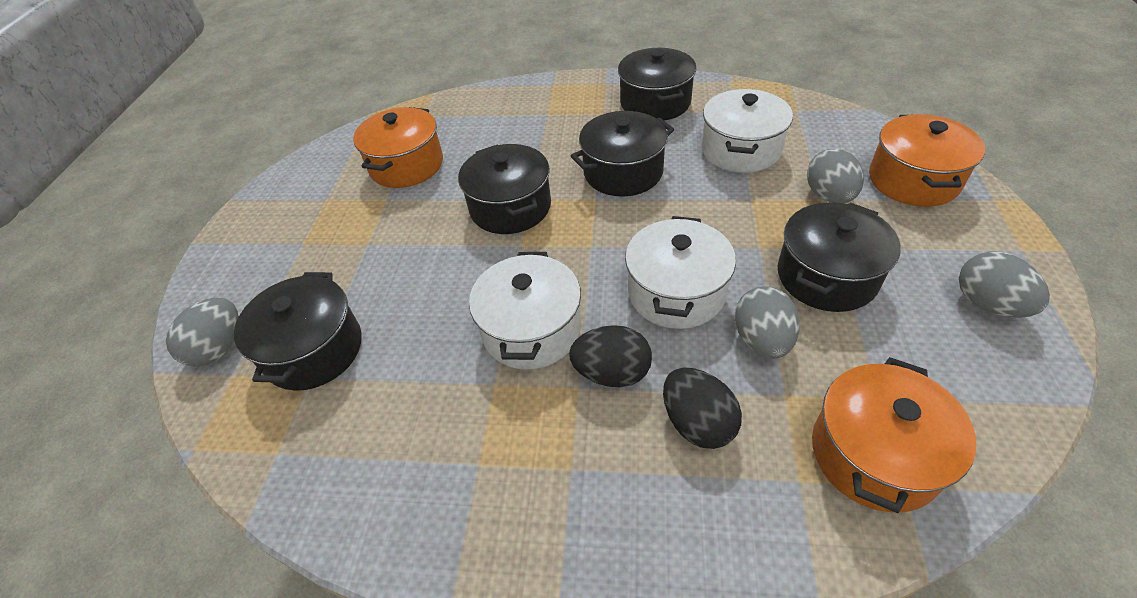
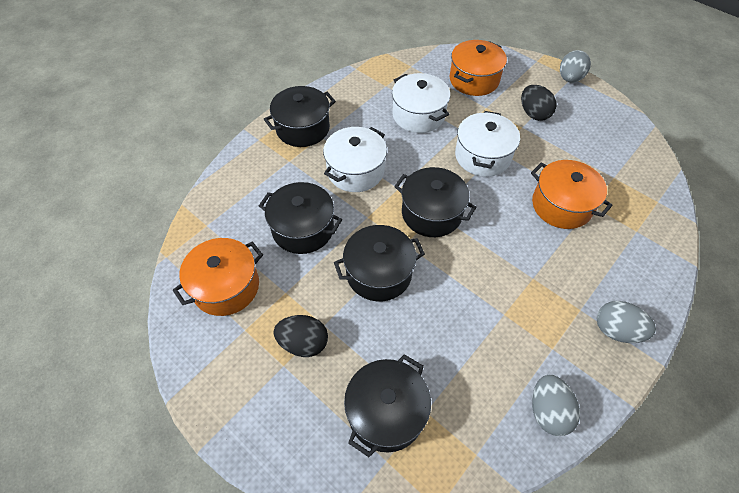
grey egg: 4 -> 3

